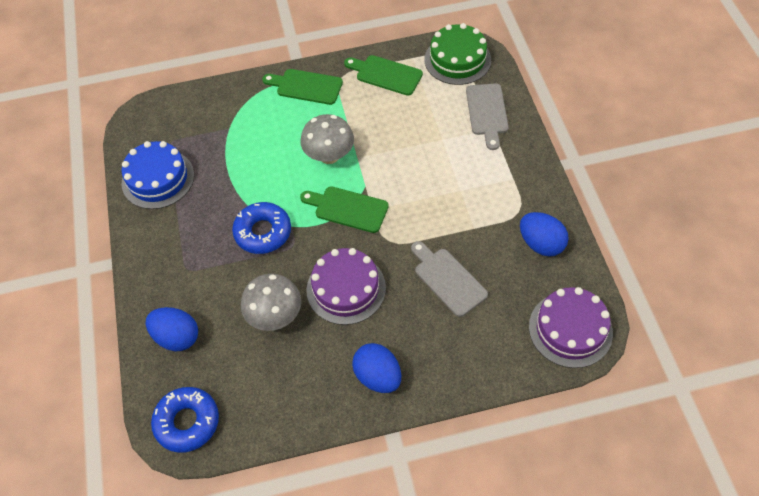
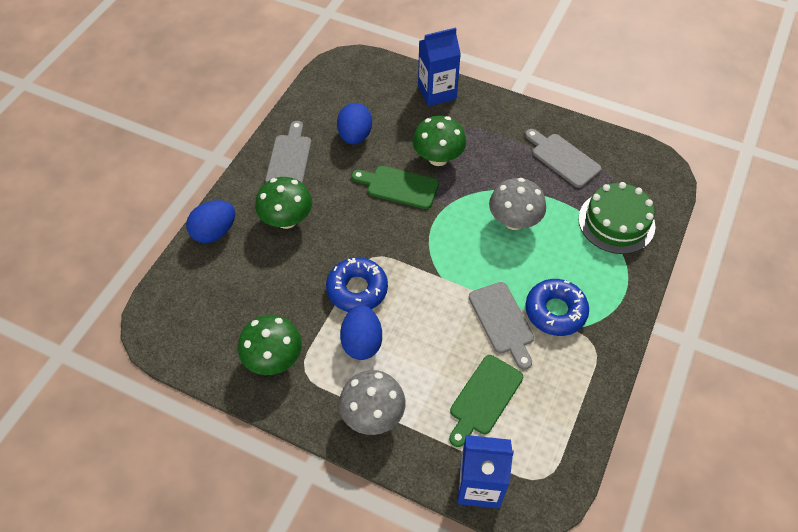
blue cake: 1 -> 0
blue carton: 0 -> 2
green cutting board: 3 -> 2
green mushroom: 0 -> 3
grey cutting board: 2 -> 3
purple cake: 2 -> 0

